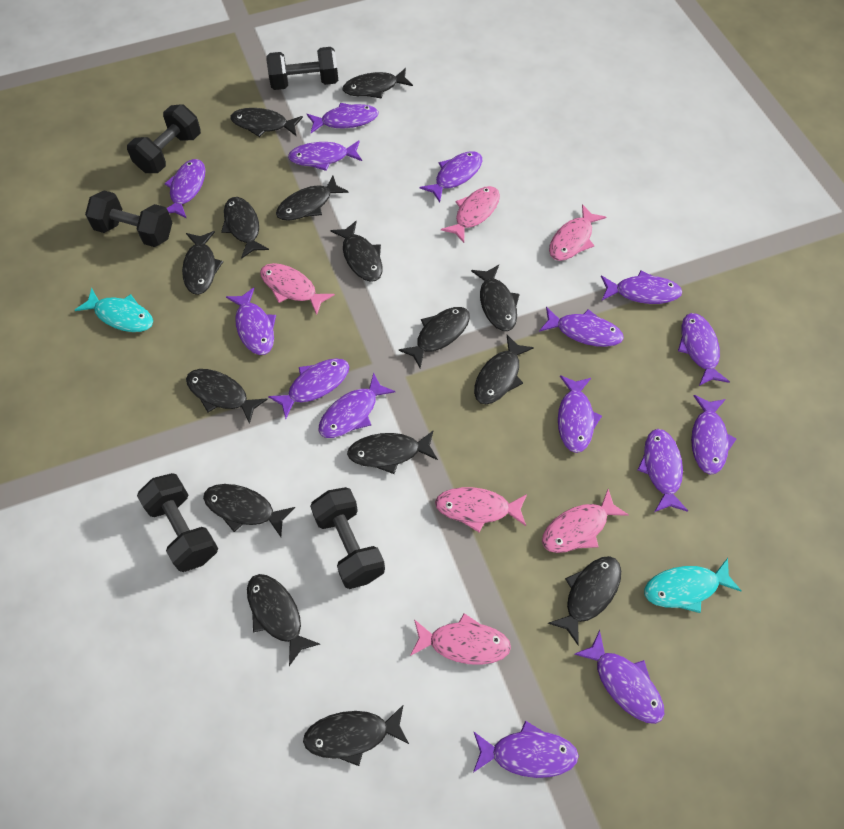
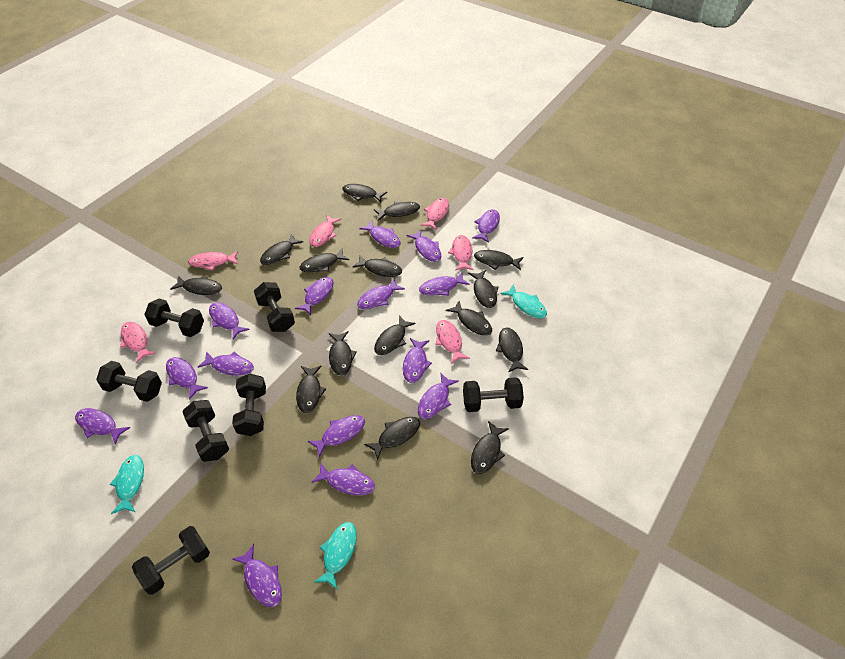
black dumbbell: 5 -> 7
turquoise fish: 2 -> 3

